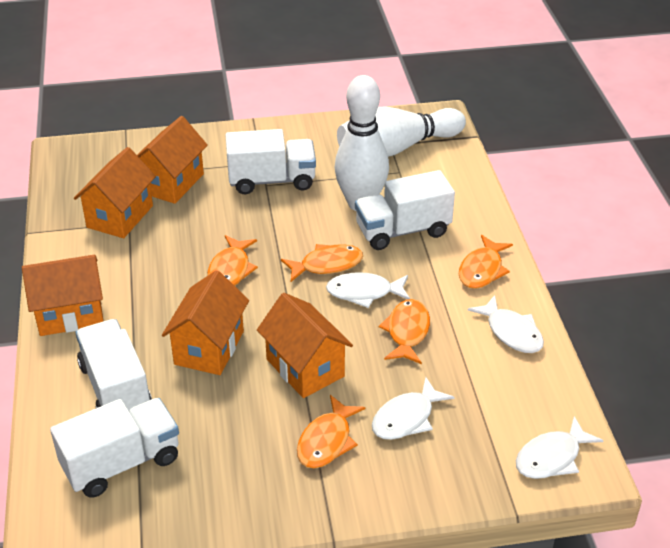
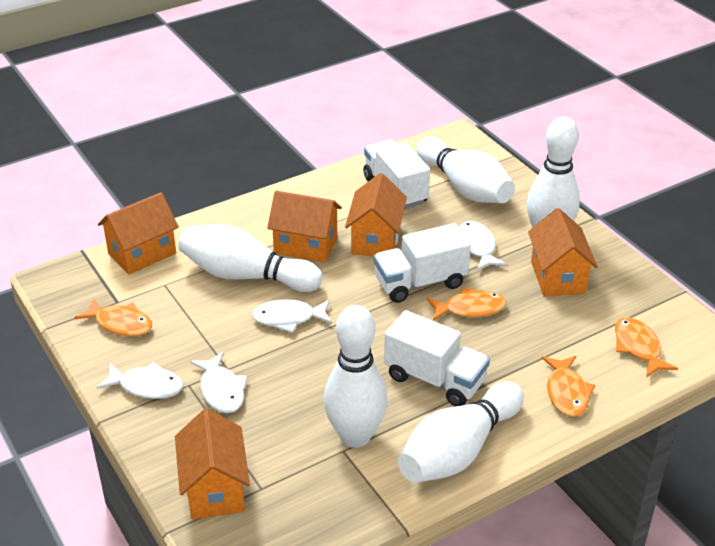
orange fish: 5 -> 4
white bowling pin: 2 -> 5
white truck: 4 -> 3

